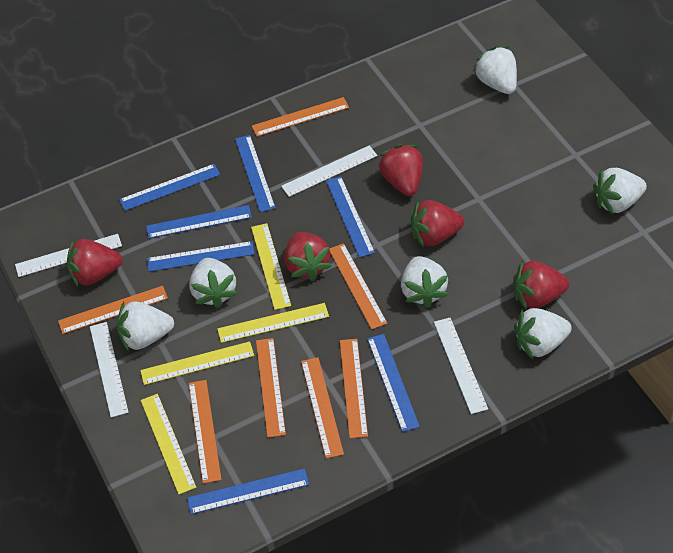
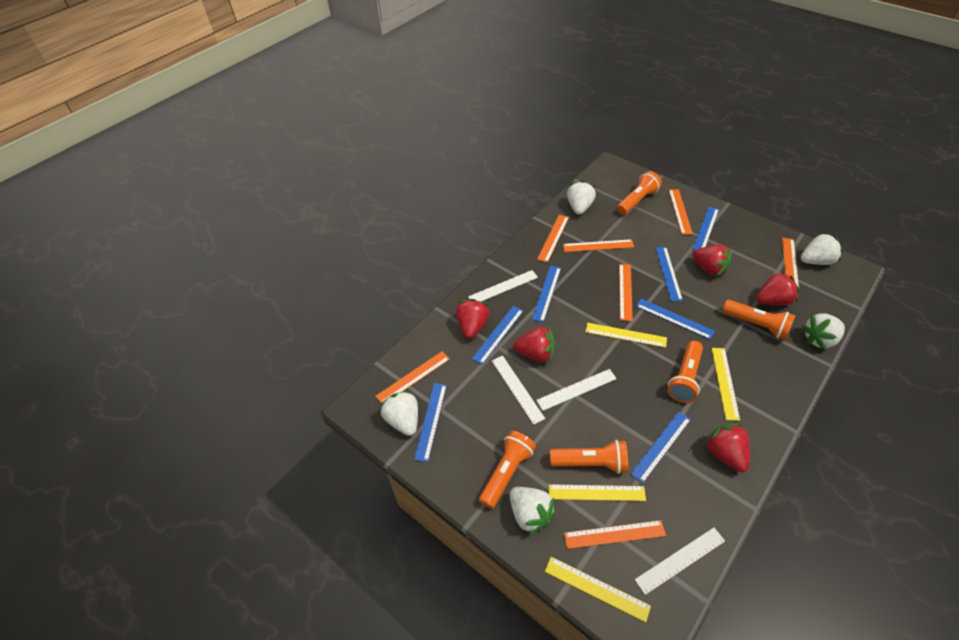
orange flashlight: 0 -> 5
white strawberry: 6 -> 5

